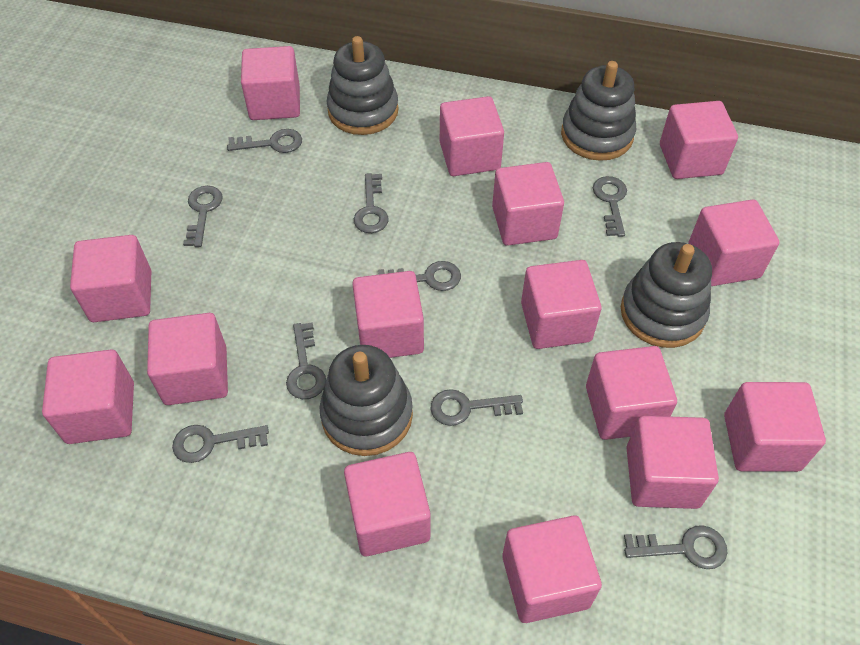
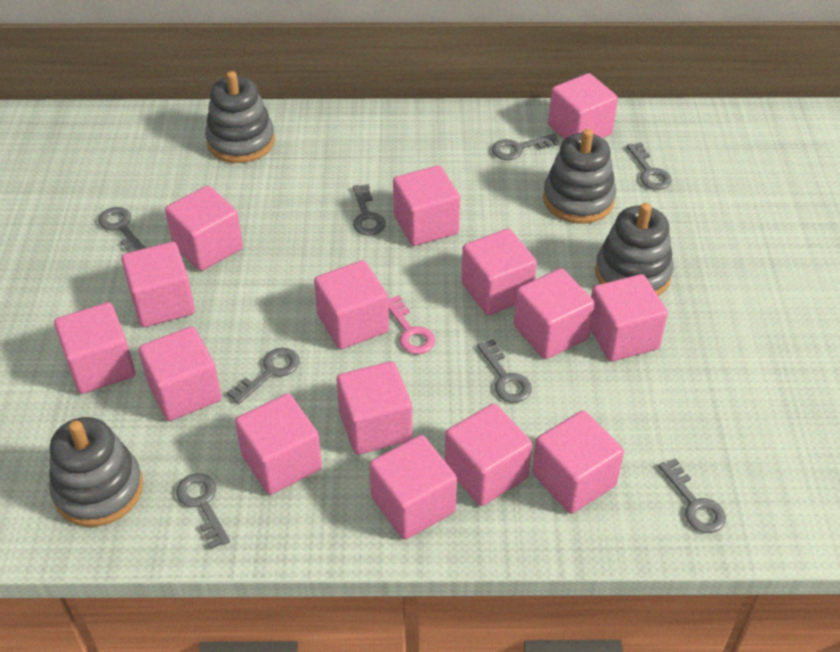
grey key: 9 -> 8
pink key: 0 -> 1

